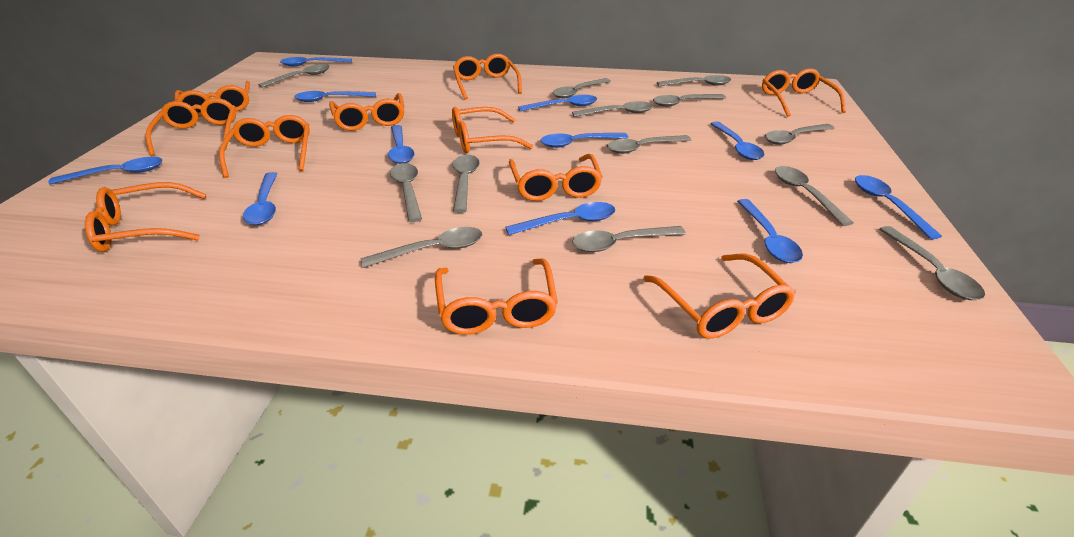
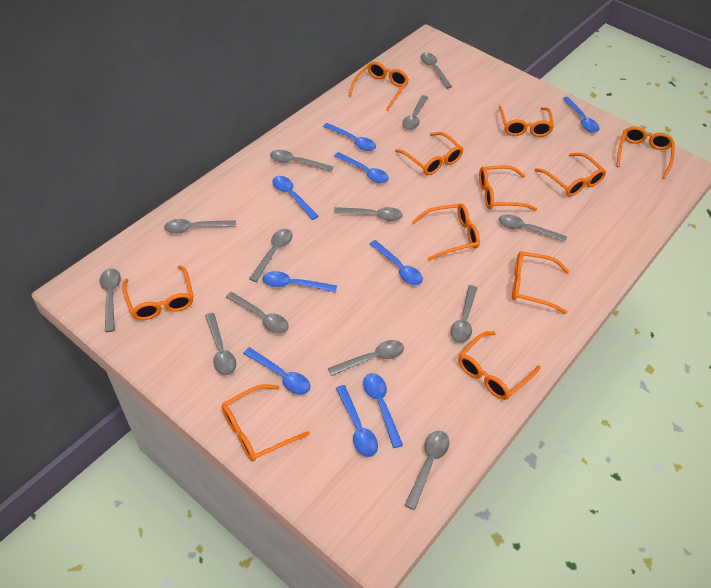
blue spoon: 11 -> 9

